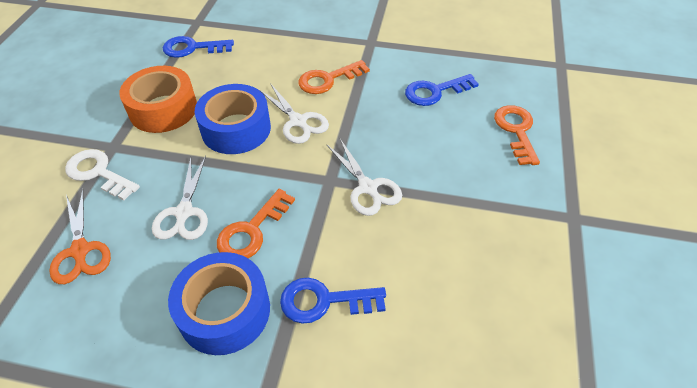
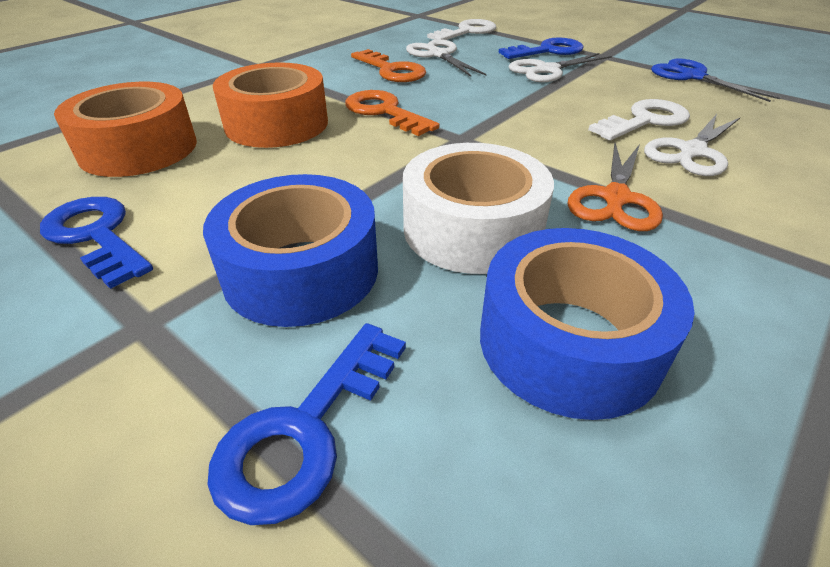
blue scissors: 0 -> 1
orange key: 3 -> 2
orange tape: 1 -> 2
white key: 1 -> 2
white tape: 0 -> 1

